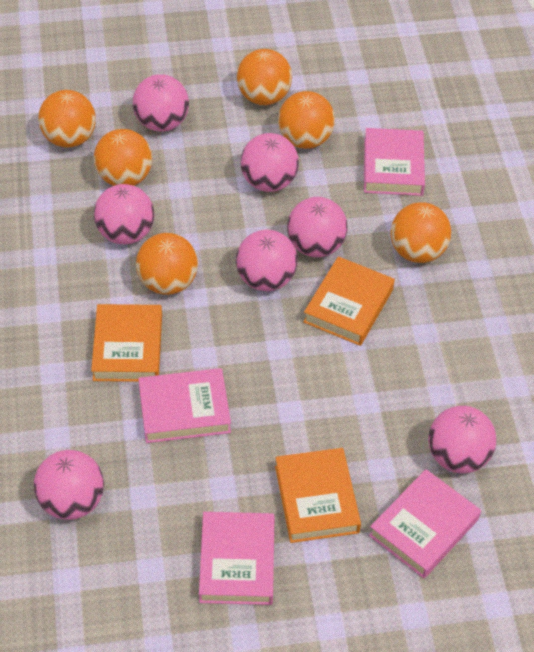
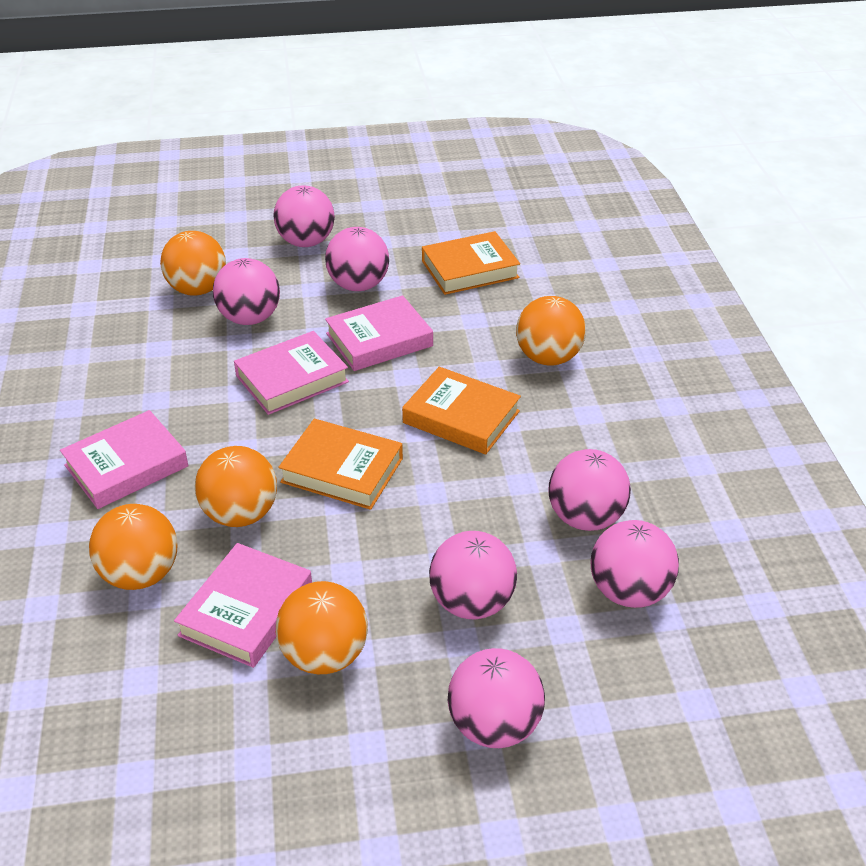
orange ball: 6 -> 5

